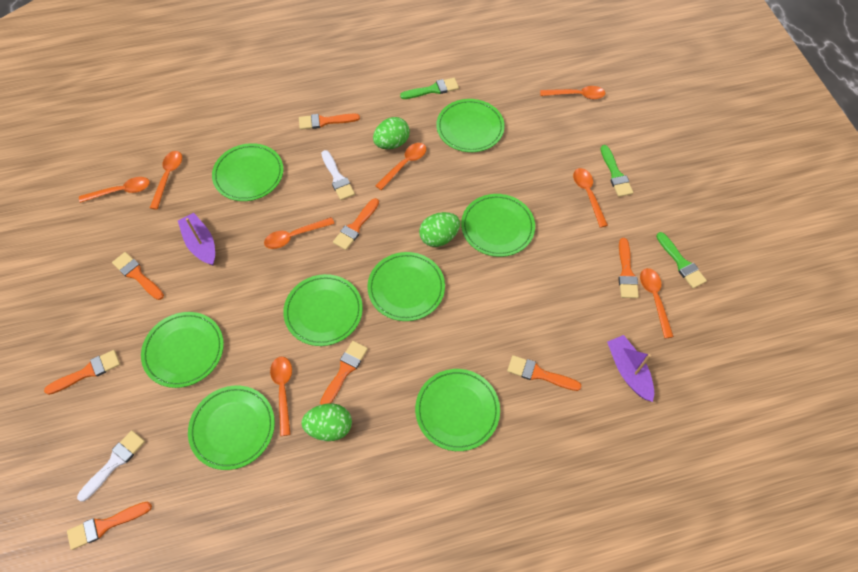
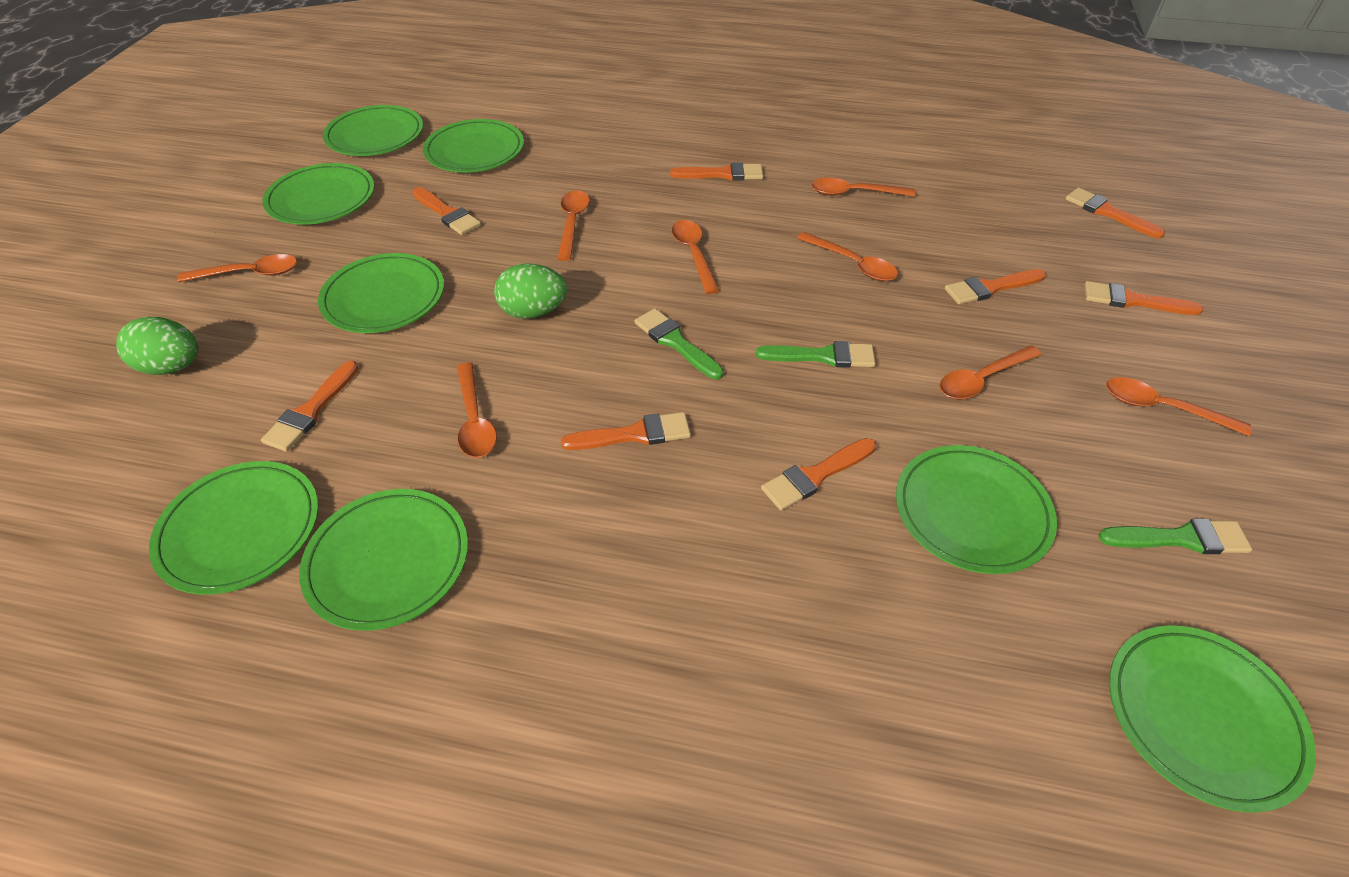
green egg: 3 -> 2
purple boat: 2 -> 0
white brush: 2 -> 0

